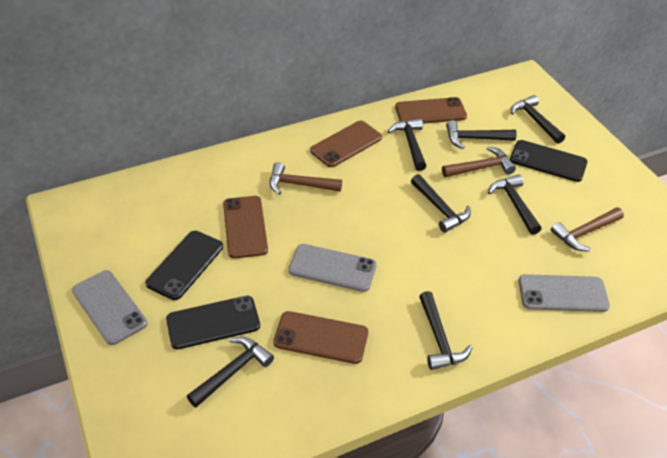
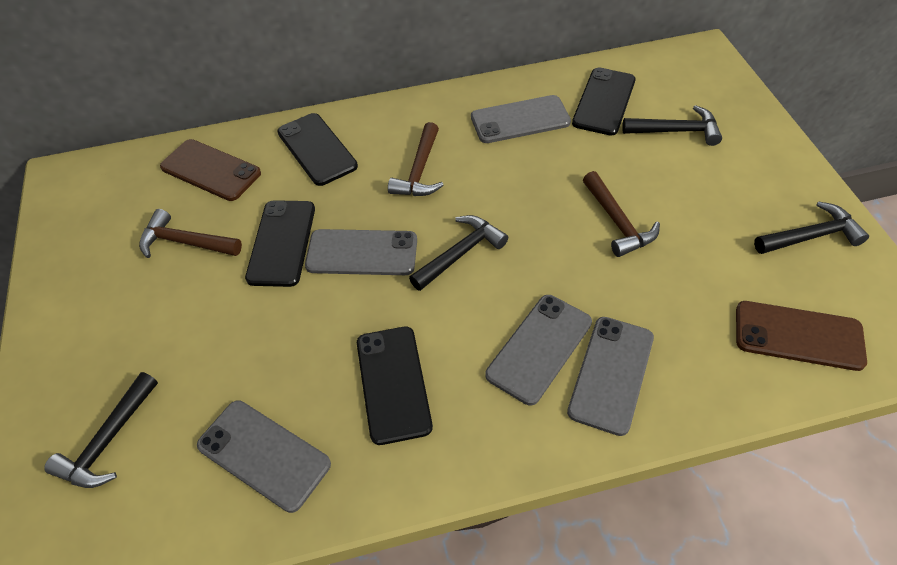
black hammer: 7 -> 4
black phone: 3 -> 4
brown phone: 4 -> 2
grey phone: 3 -> 5

